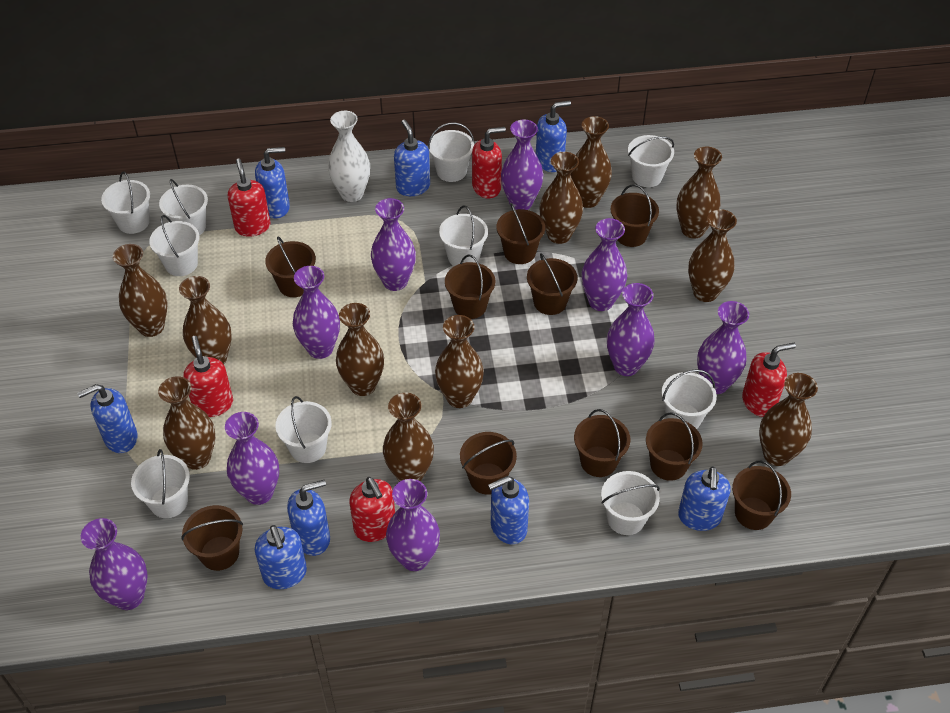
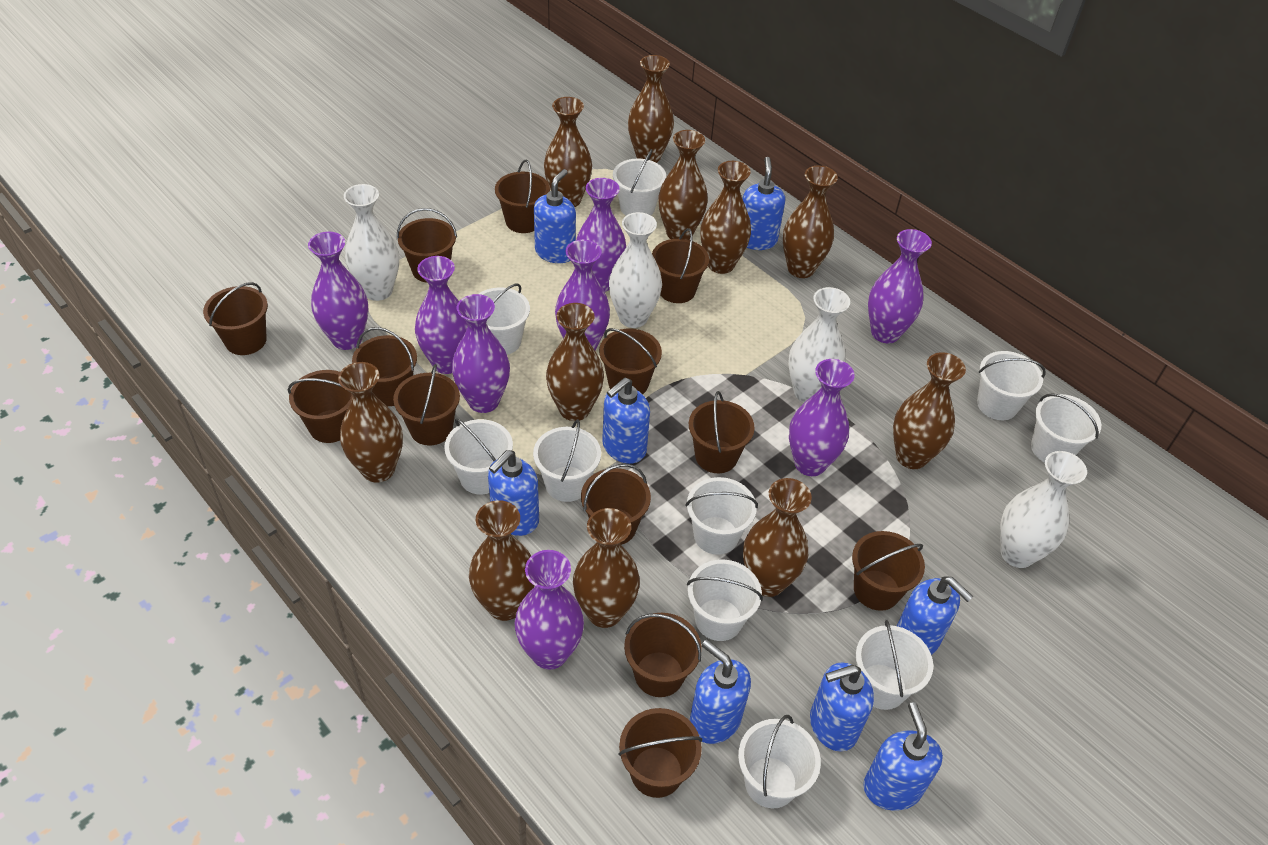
brown bucket: 10 -> 13
purple vase: 9 -> 8
red soap dispenser: 5 -> 0
white vase: 1 -> 4

